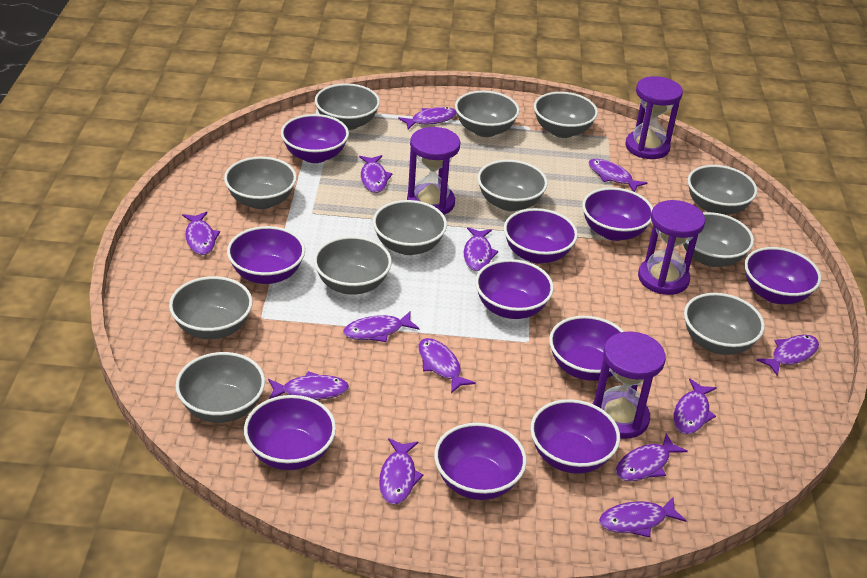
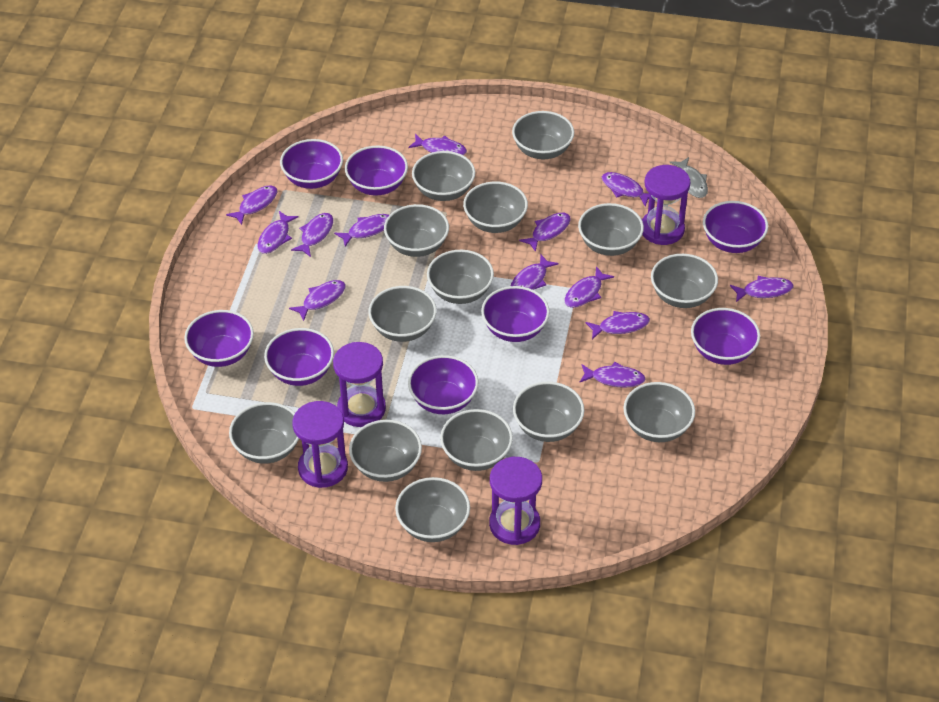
grey bowl: 12 -> 14
grey fish: 0 -> 1
purple bowl: 10 -> 8

